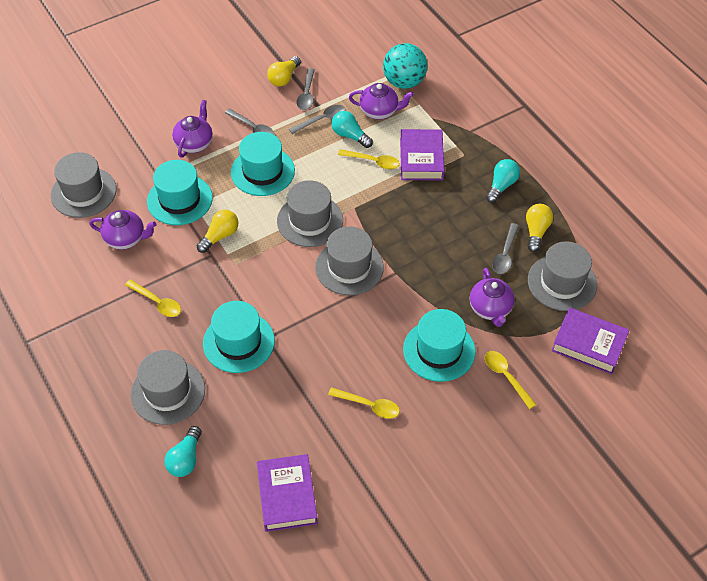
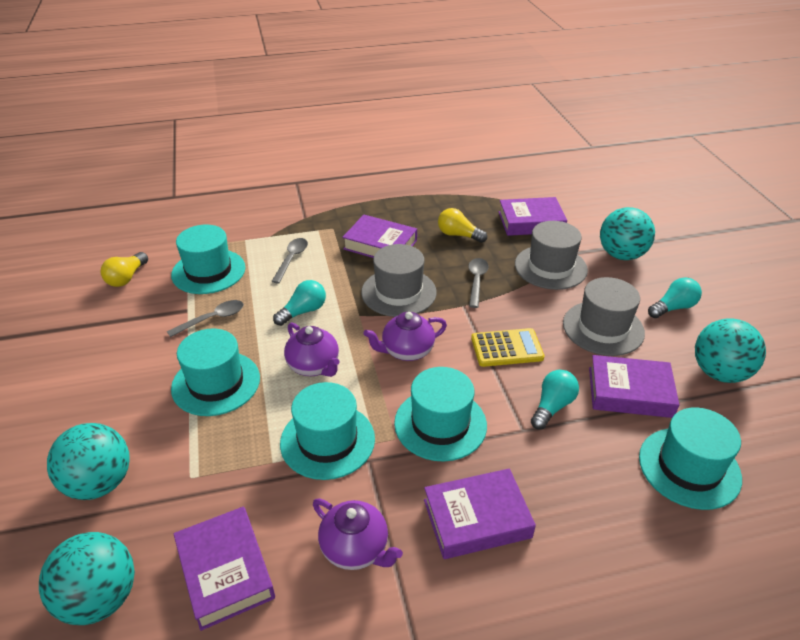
grey hat: 5 -> 3
grey spoon: 4 -> 3
purple book: 3 -> 5
purple teapot: 4 -> 3
turquoise ball: 1 -> 4
turquoise hat: 4 -> 5
yellow calculator: 0 -> 1
yellow light bulb: 3 -> 2
yellow spoon: 4 -> 0

